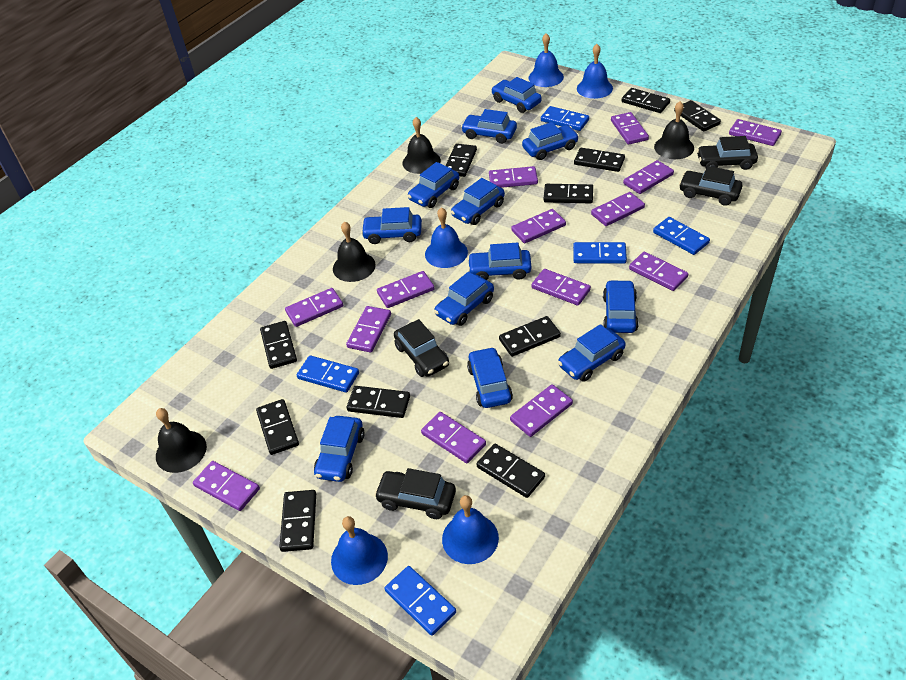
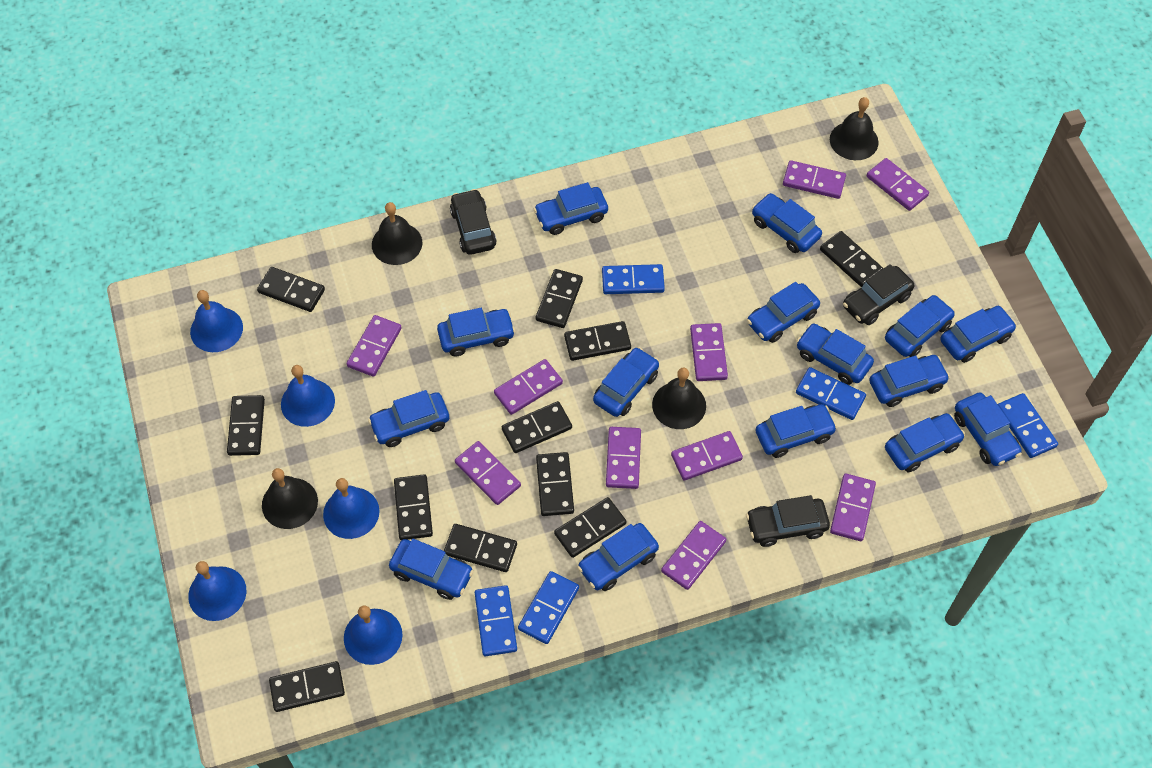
black car: 4 -> 3
blue car: 12 -> 15
purple domino: 14 -> 10

